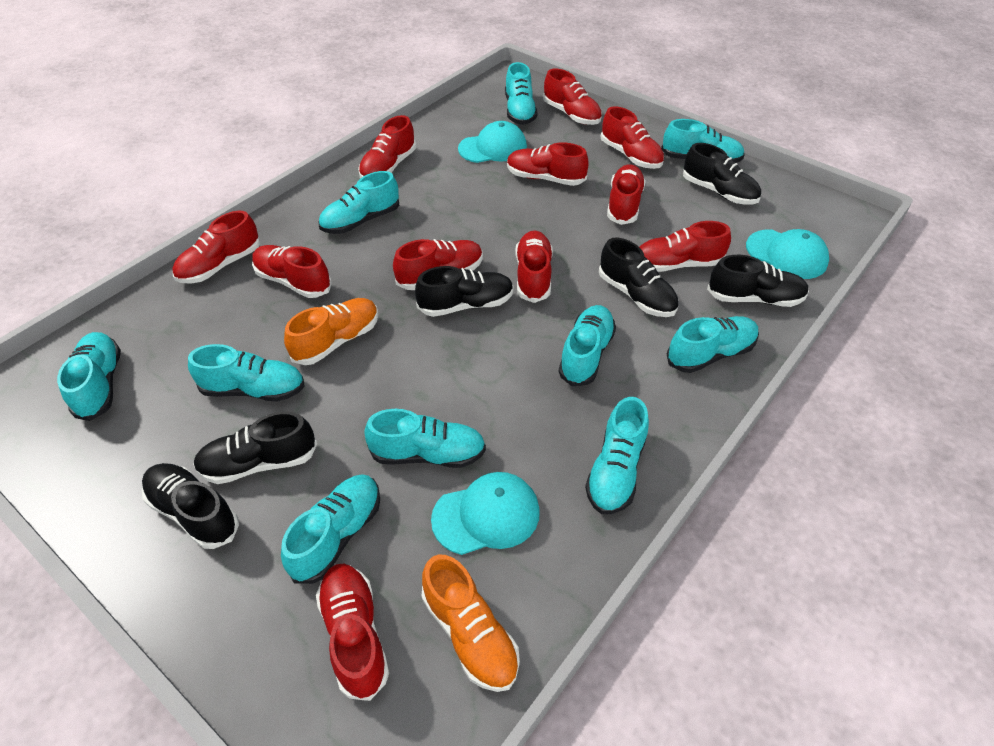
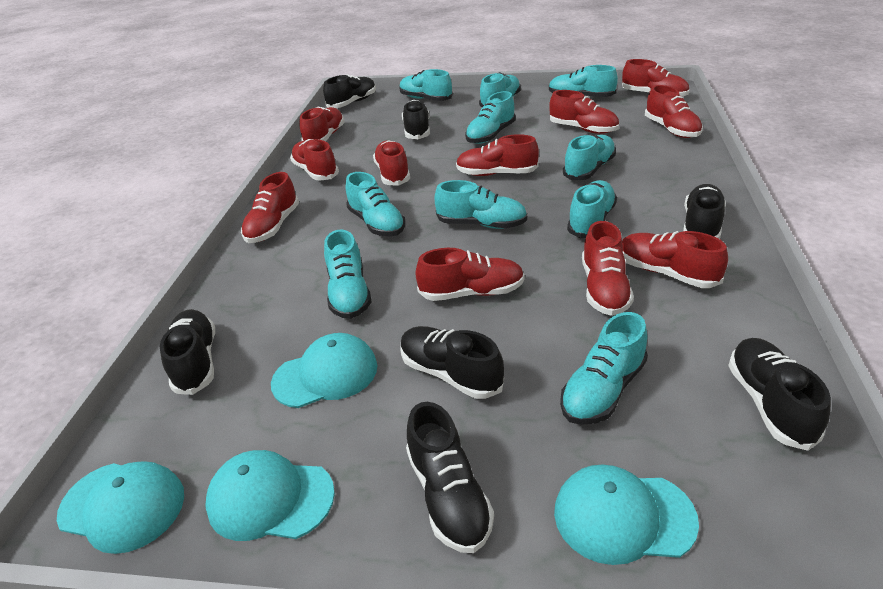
black shoe: 6 -> 7
orange shoe: 2 -> 0
turquoise cap: 3 -> 4

